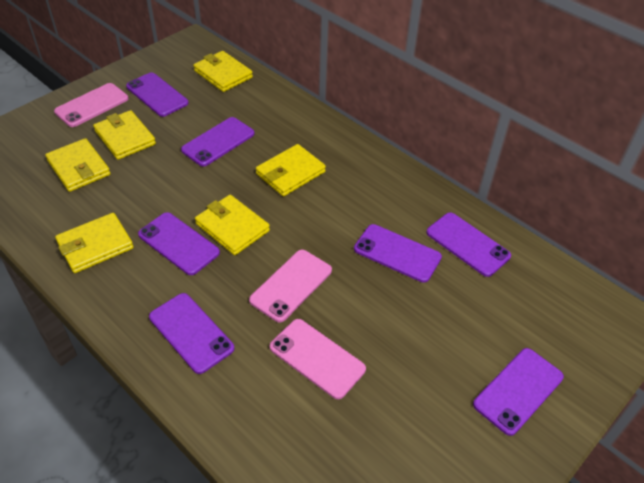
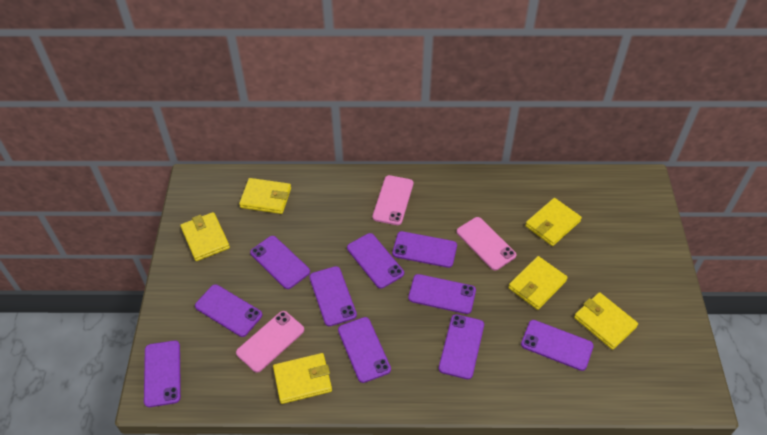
purple phone: 7 -> 10

